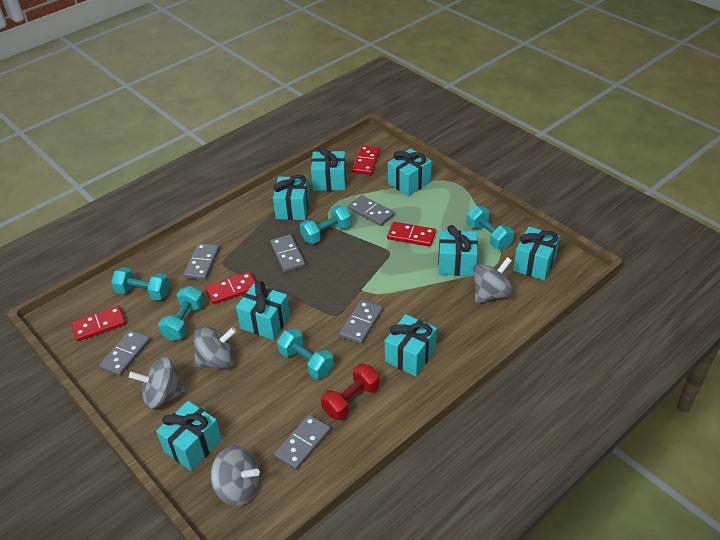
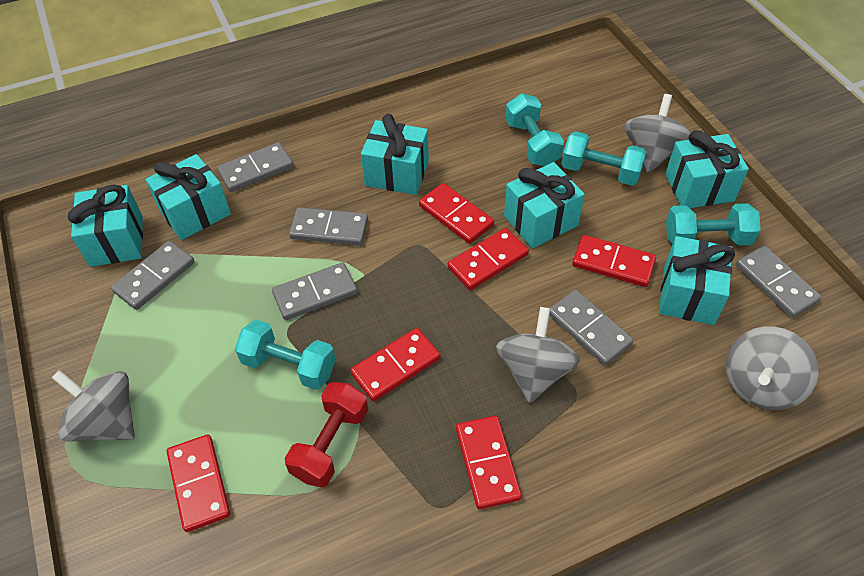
red domino: 4 -> 6
turquoise dumbbell: 5 -> 4
turquoise gift: 8 -> 6

